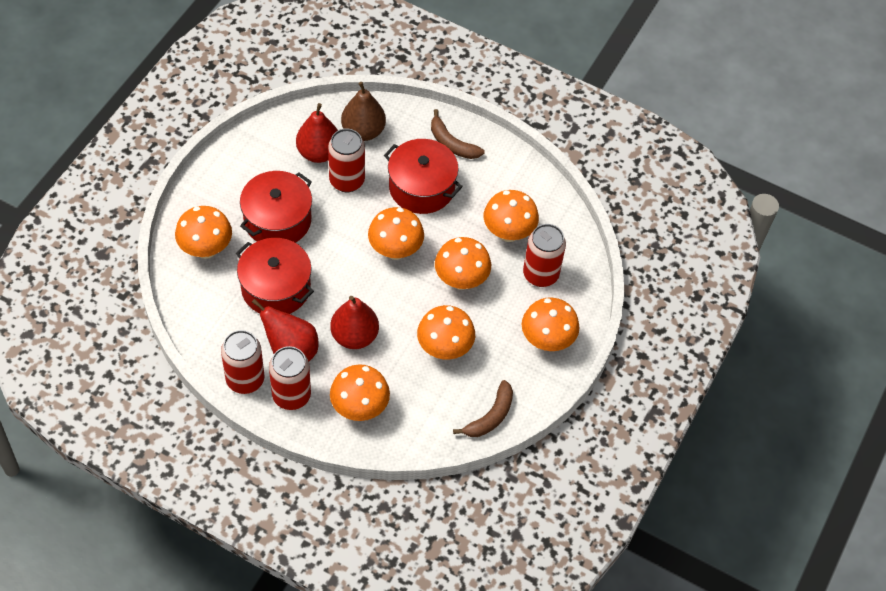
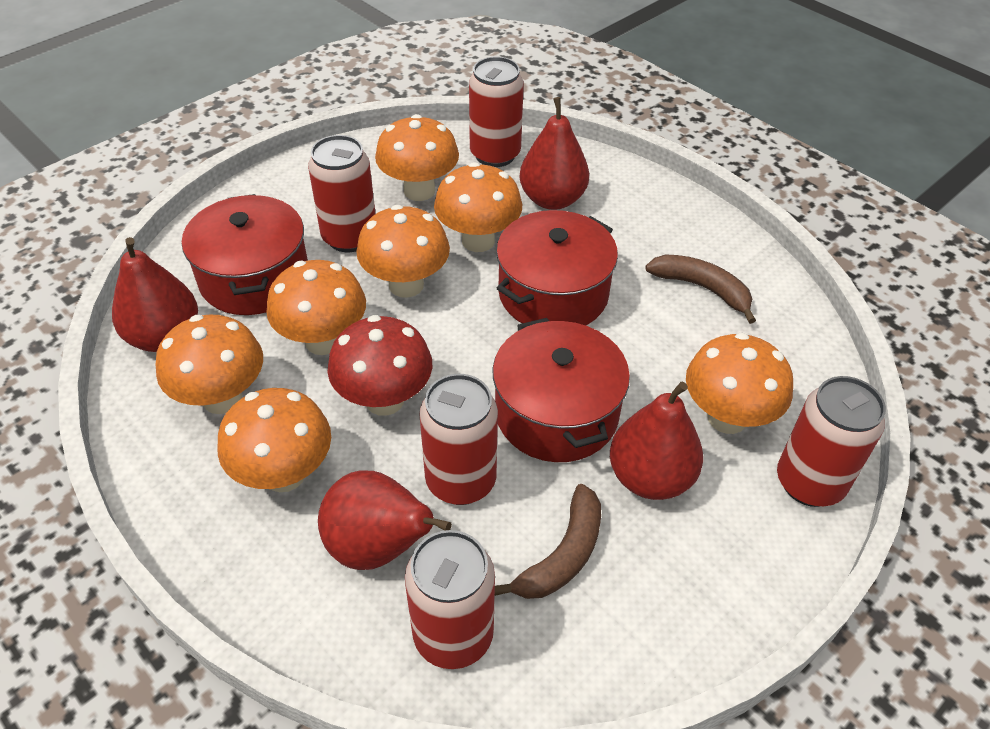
brown pear: 1 -> 0
red can: 4 -> 5
red mushroom: 0 -> 1
red pear: 3 -> 4

